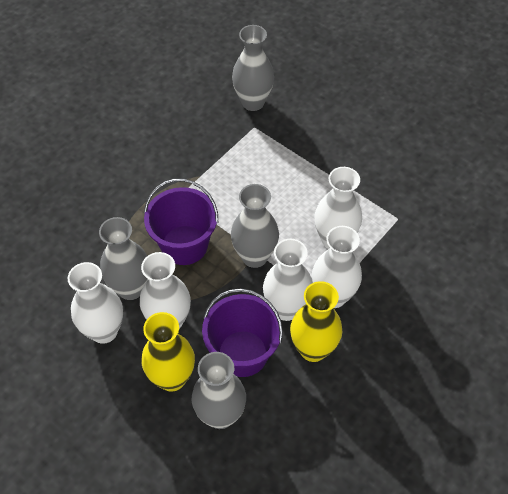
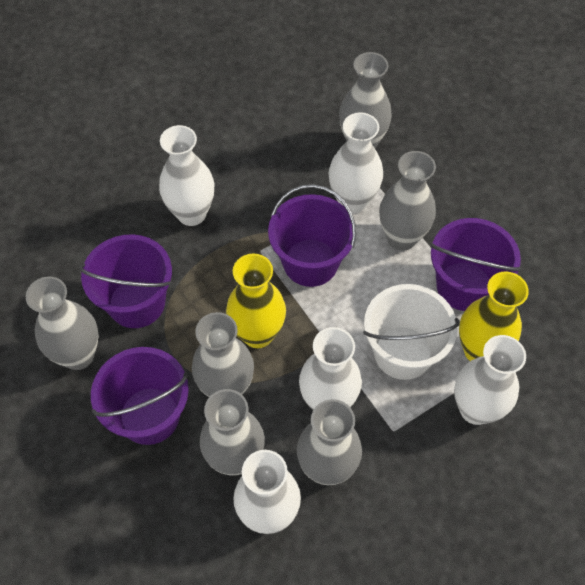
grey vase: 4 -> 6
purple bucket: 2 -> 4
white bucket: 0 -> 1

